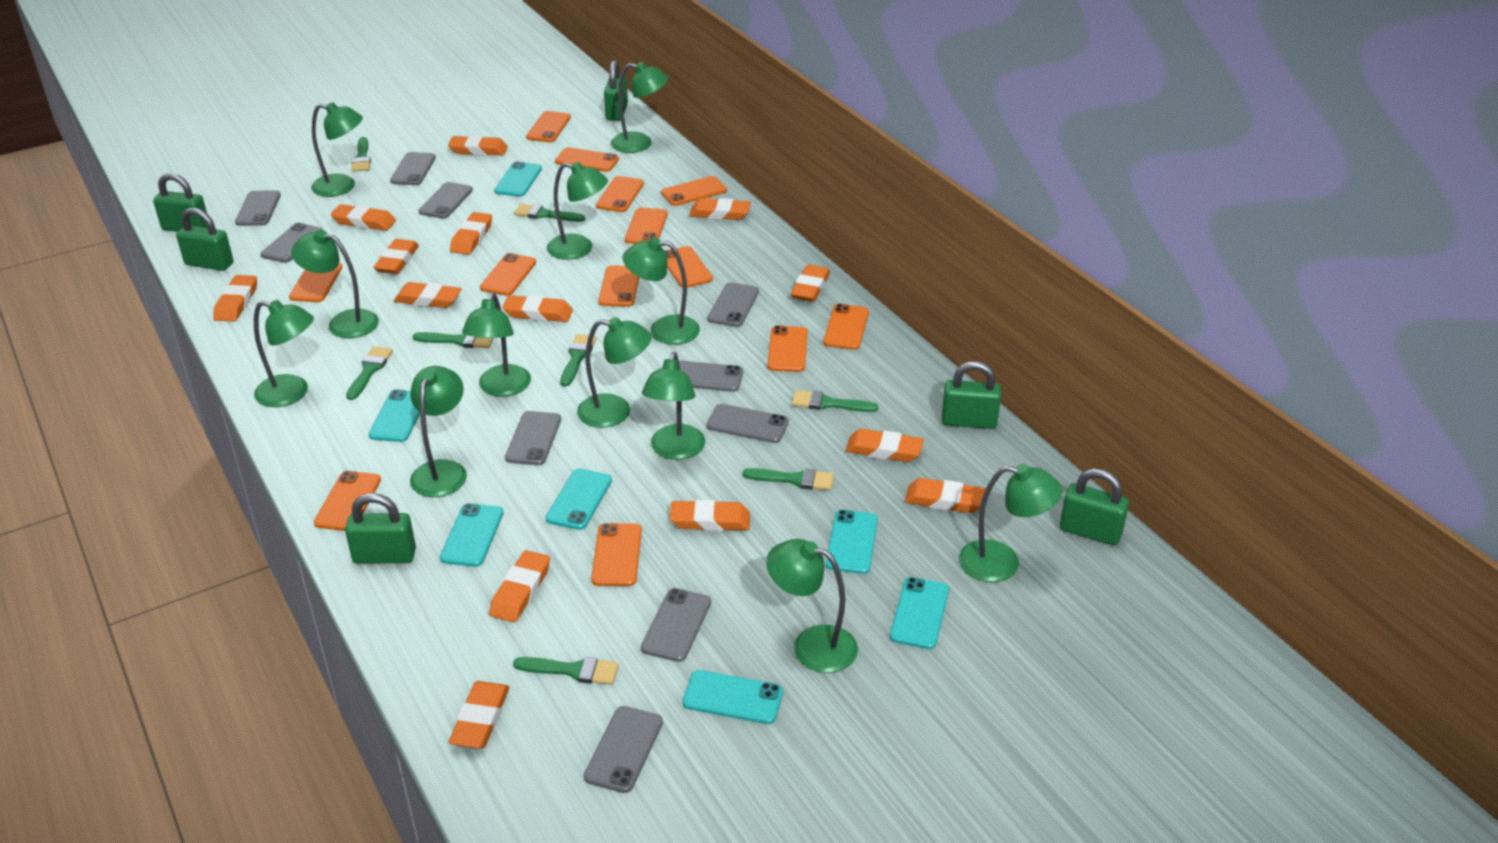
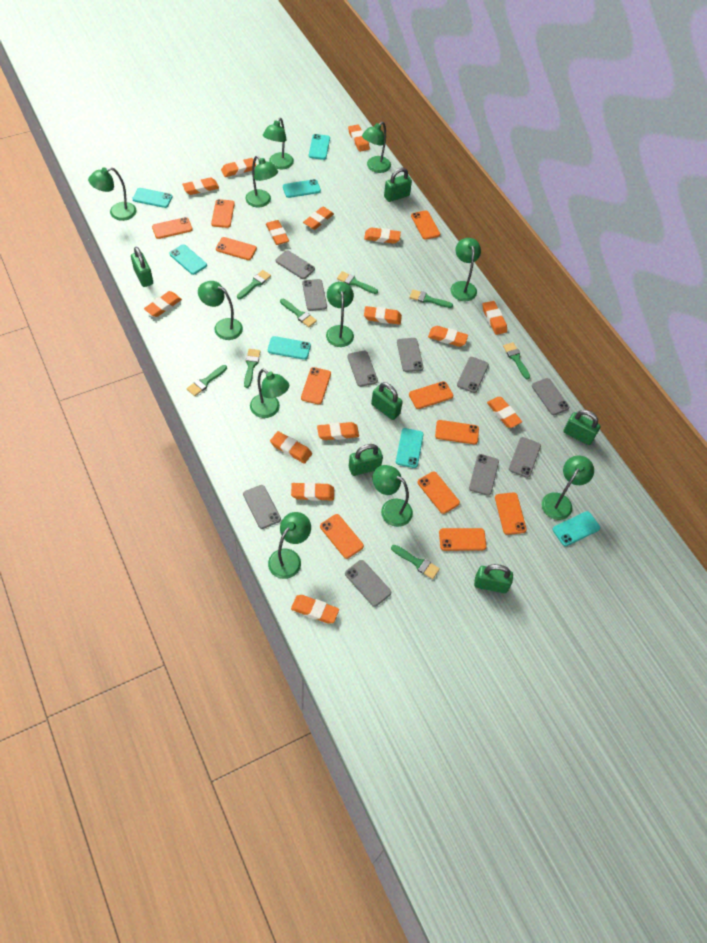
green lamp: 12 -> 11
orange eraser: 14 -> 15
orange phone: 13 -> 11

